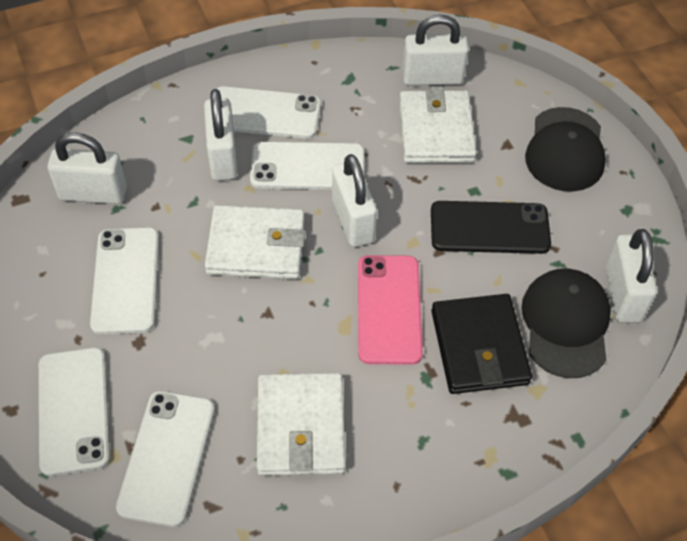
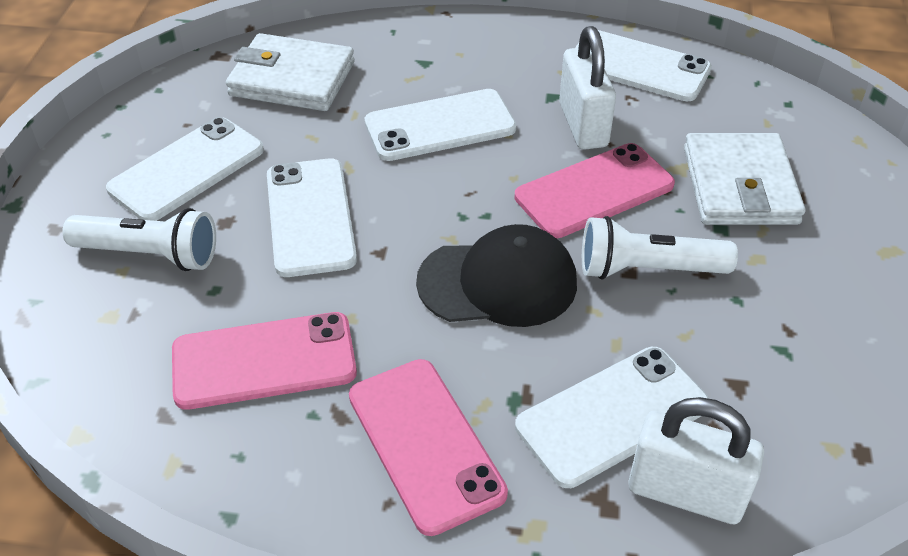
black cap: 2 -> 1
black phone: 1 -> 0
black wallet: 1 -> 0
pink phone: 1 -> 3
white flashlight: 0 -> 2
white padlock: 5 -> 2
white wallet: 3 -> 2

